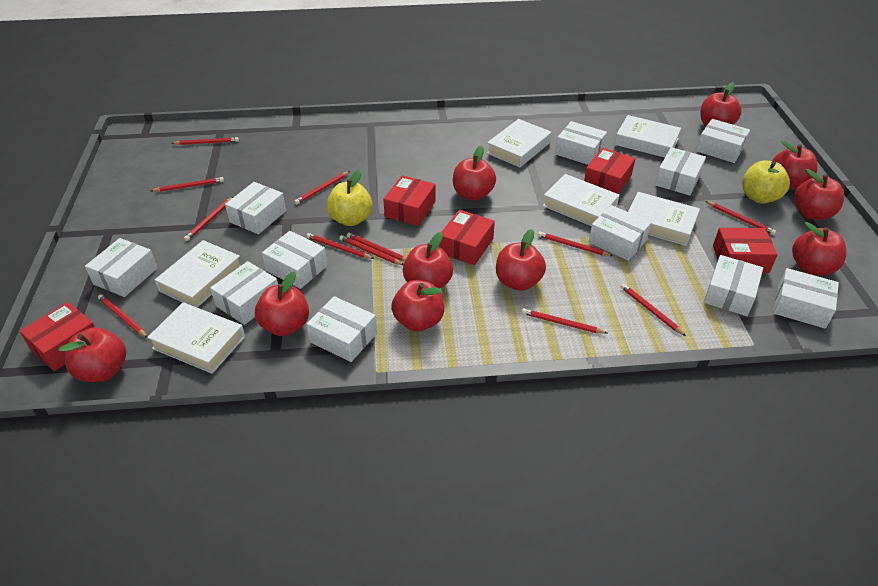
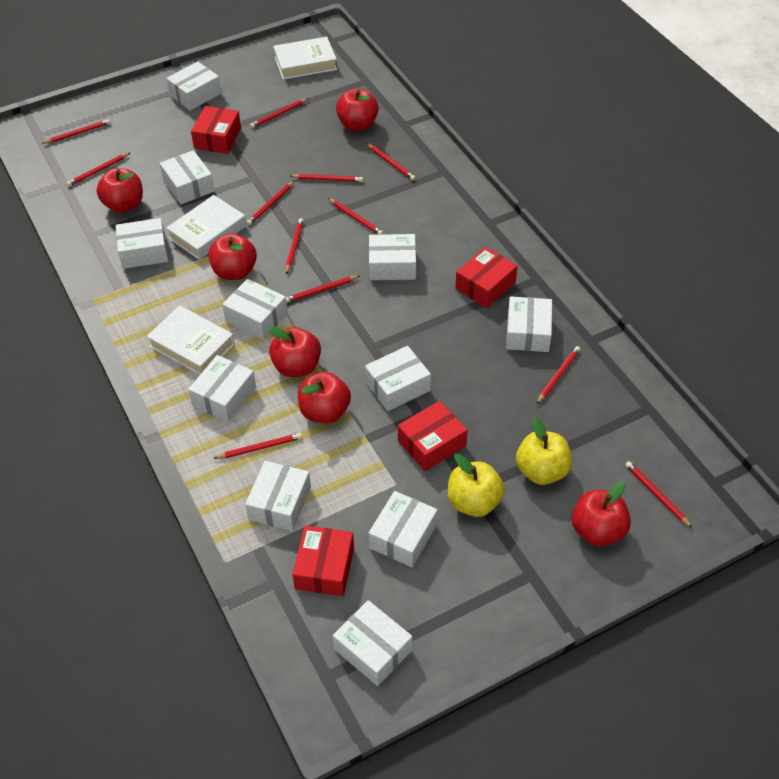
red apple: 10 -> 6
red box: 5 -> 4
white book: 6 -> 3

